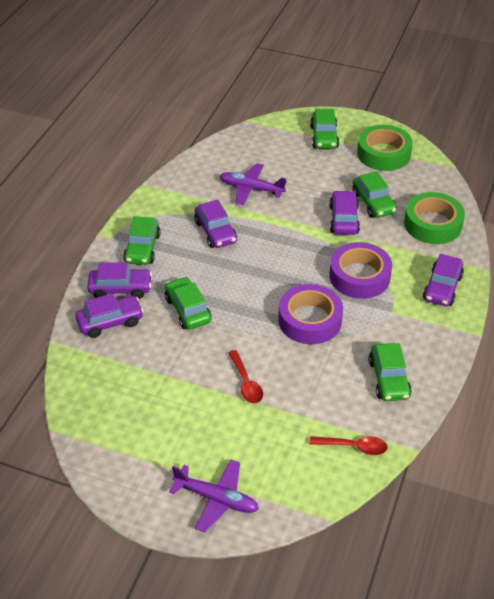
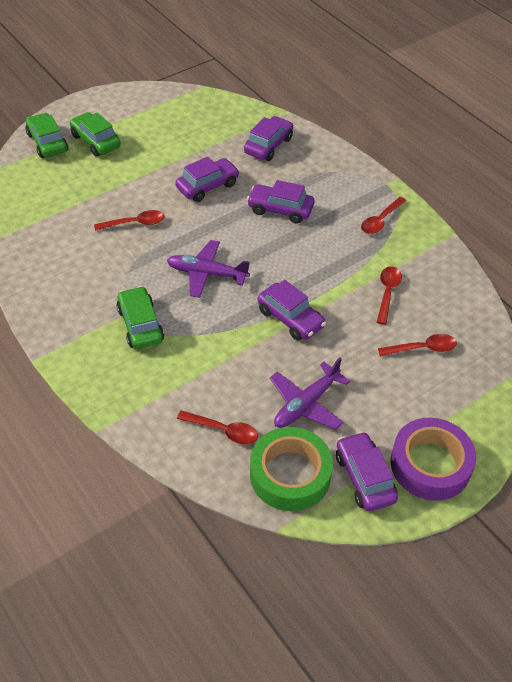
green car: 5 -> 3
green tape: 2 -> 1
purple tape: 2 -> 1
red spoon: 2 -> 5

